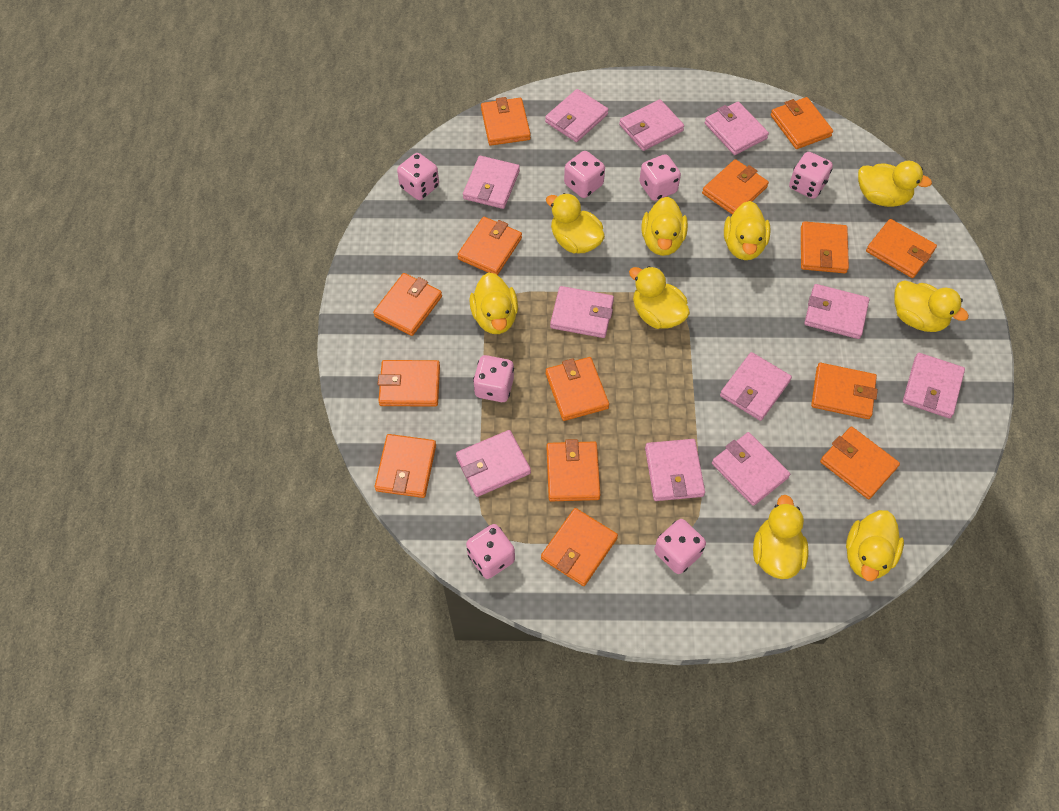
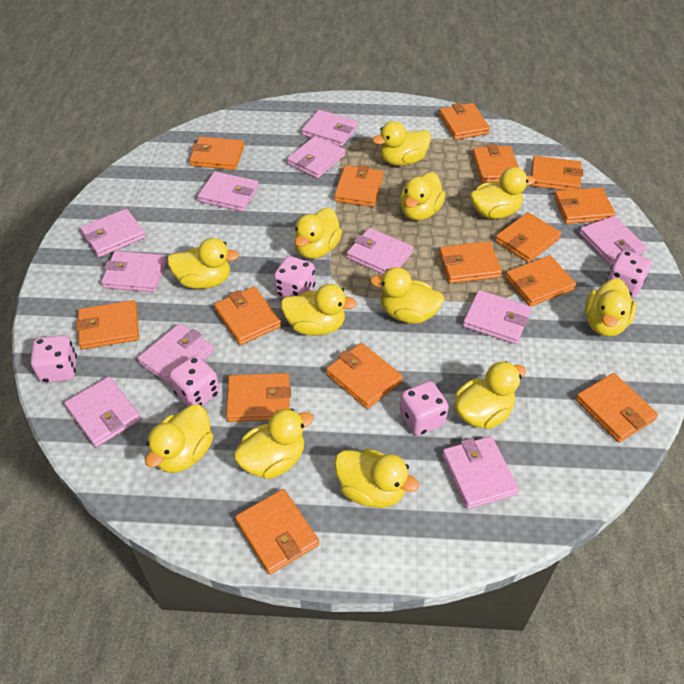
orange wallet: 14 -> 15
pink dice: 7 -> 5
yellow duck: 9 -> 12

